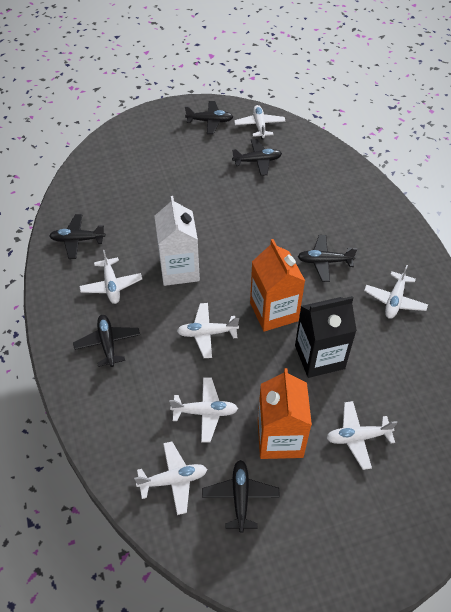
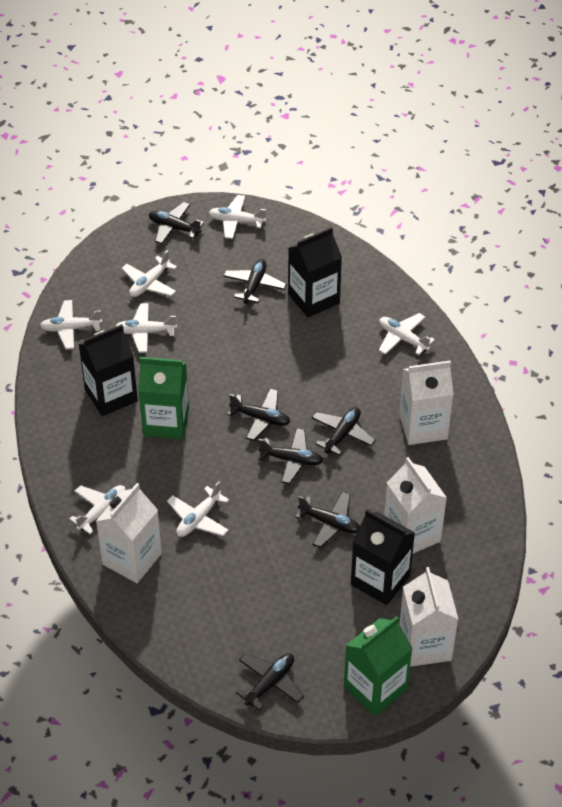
black carton: 1 -> 3
black plane: 6 -> 7
green carton: 0 -> 2
orange carton: 2 -> 0
white carton: 1 -> 4

